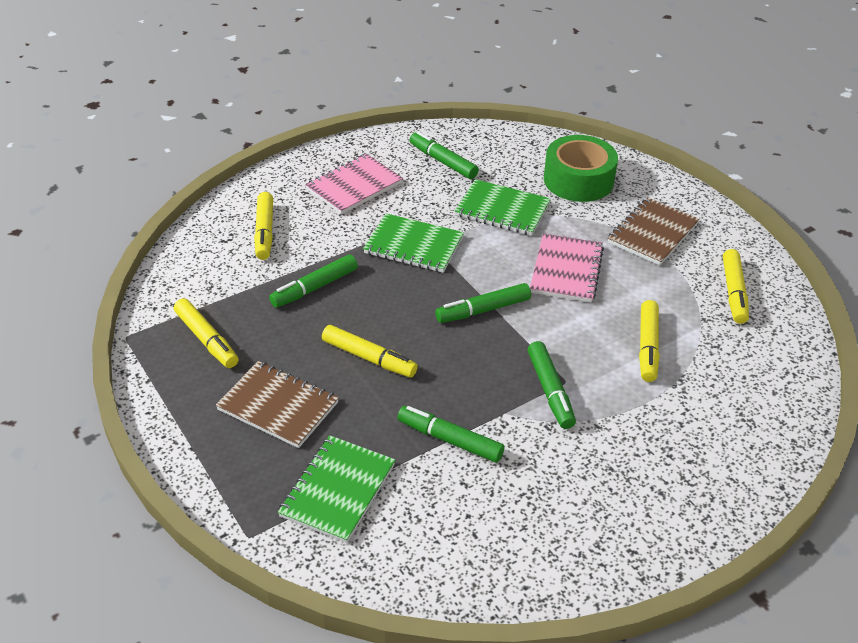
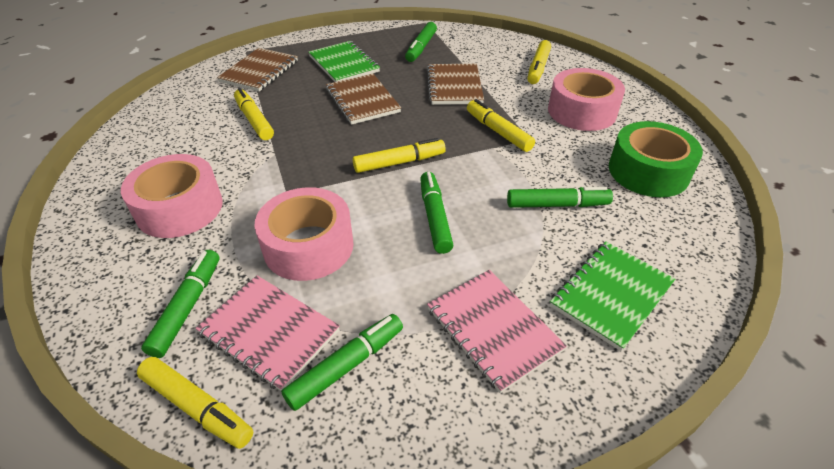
brown notebook: 2 -> 3
green notebook: 3 -> 2
pink tape: 0 -> 3

